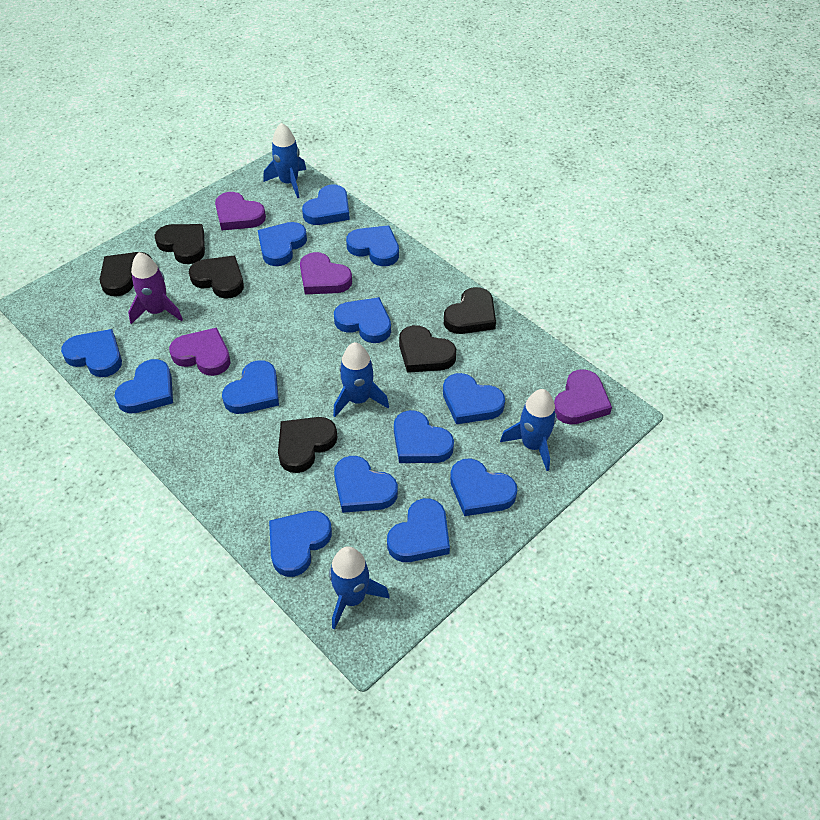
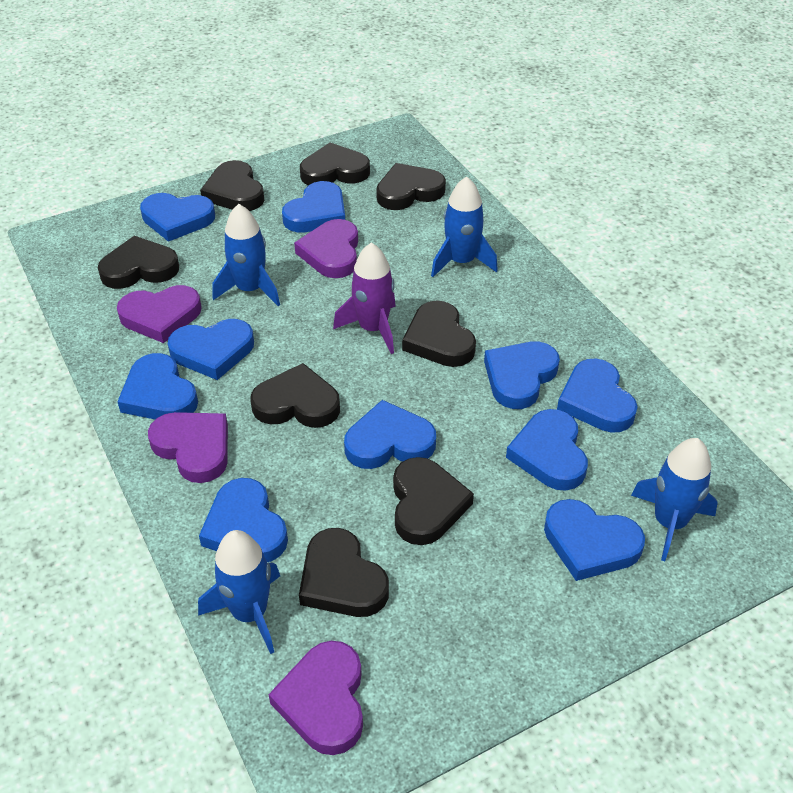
black heart: 6 -> 8
blue heart: 13 -> 10

